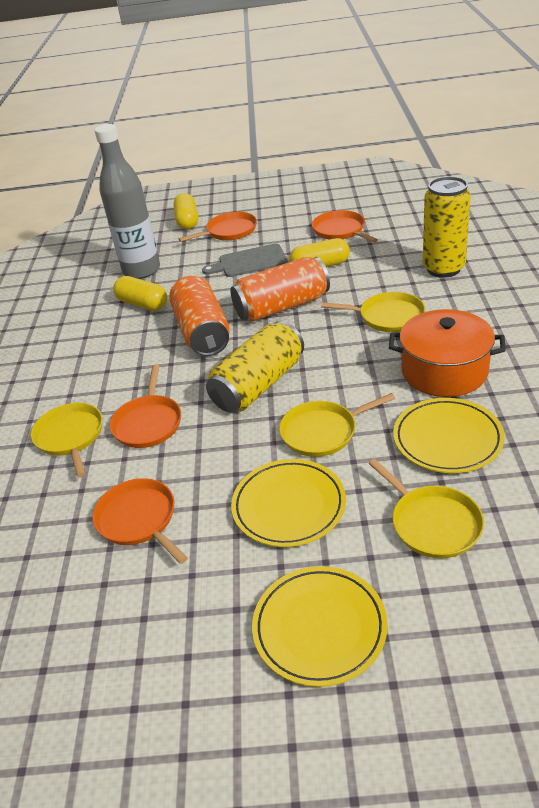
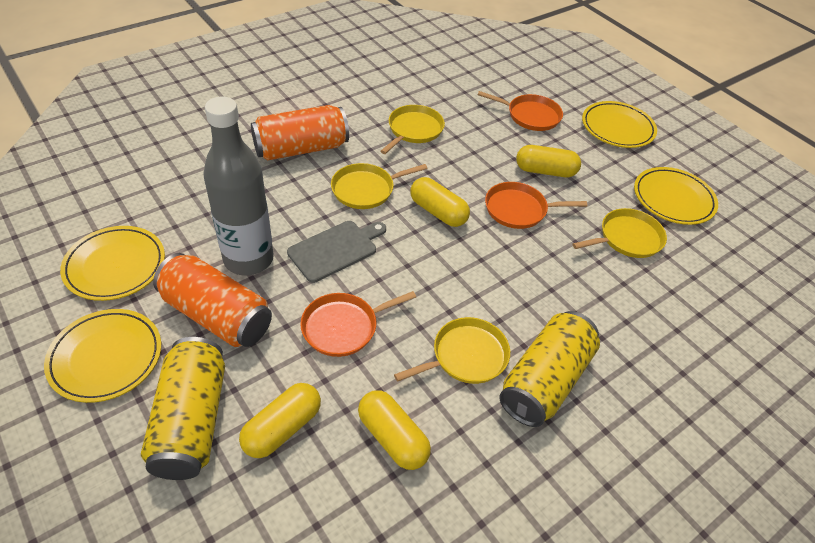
orange pan: 4 -> 3
orange pot: 1 -> 0
yellow capsule: 3 -> 4
yellow plate: 3 -> 4

